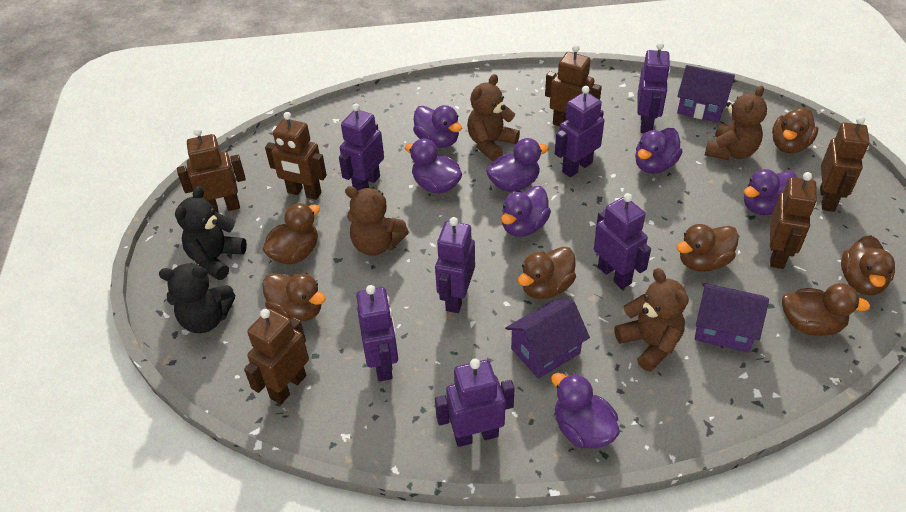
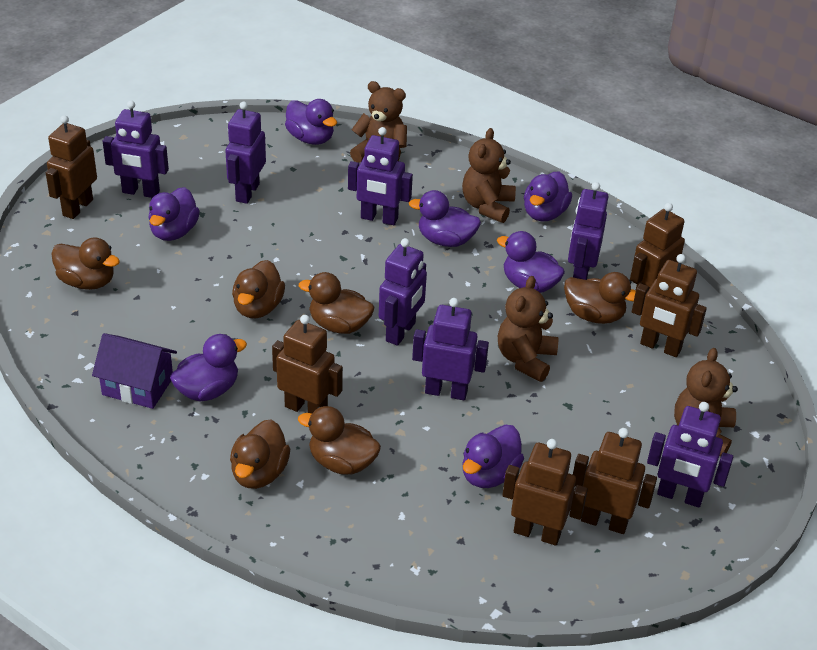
black teddy bear: 2 -> 0
brown duck: 7 -> 6
purple house: 3 -> 1

